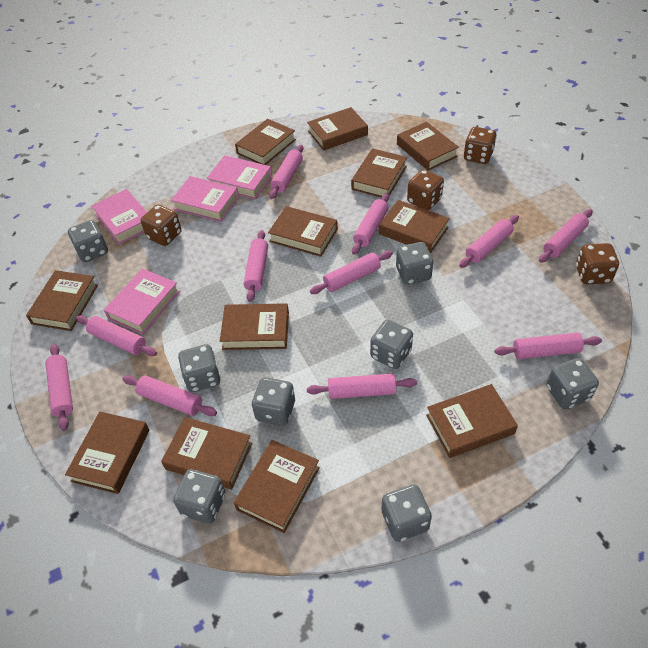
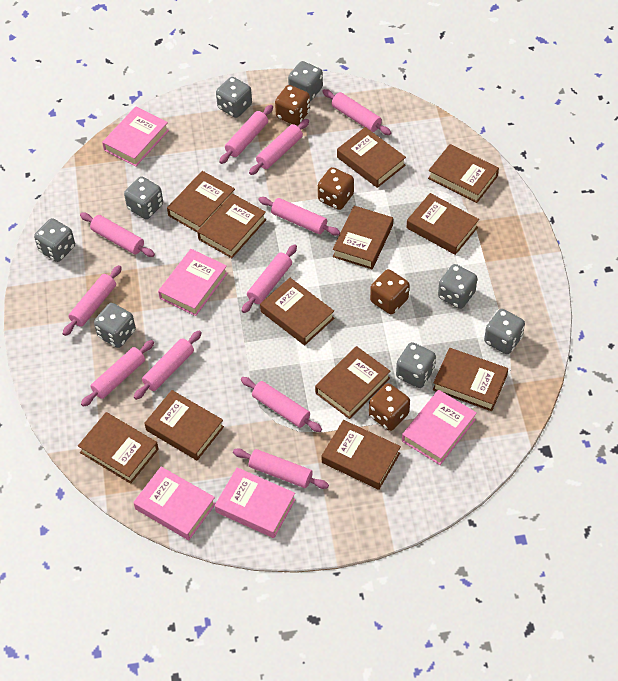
pink book: 4 -> 5

